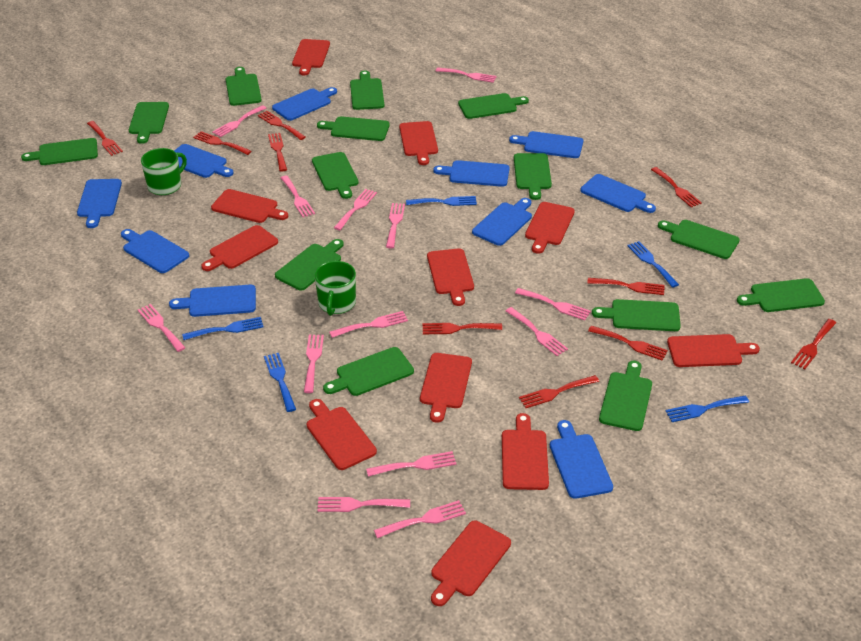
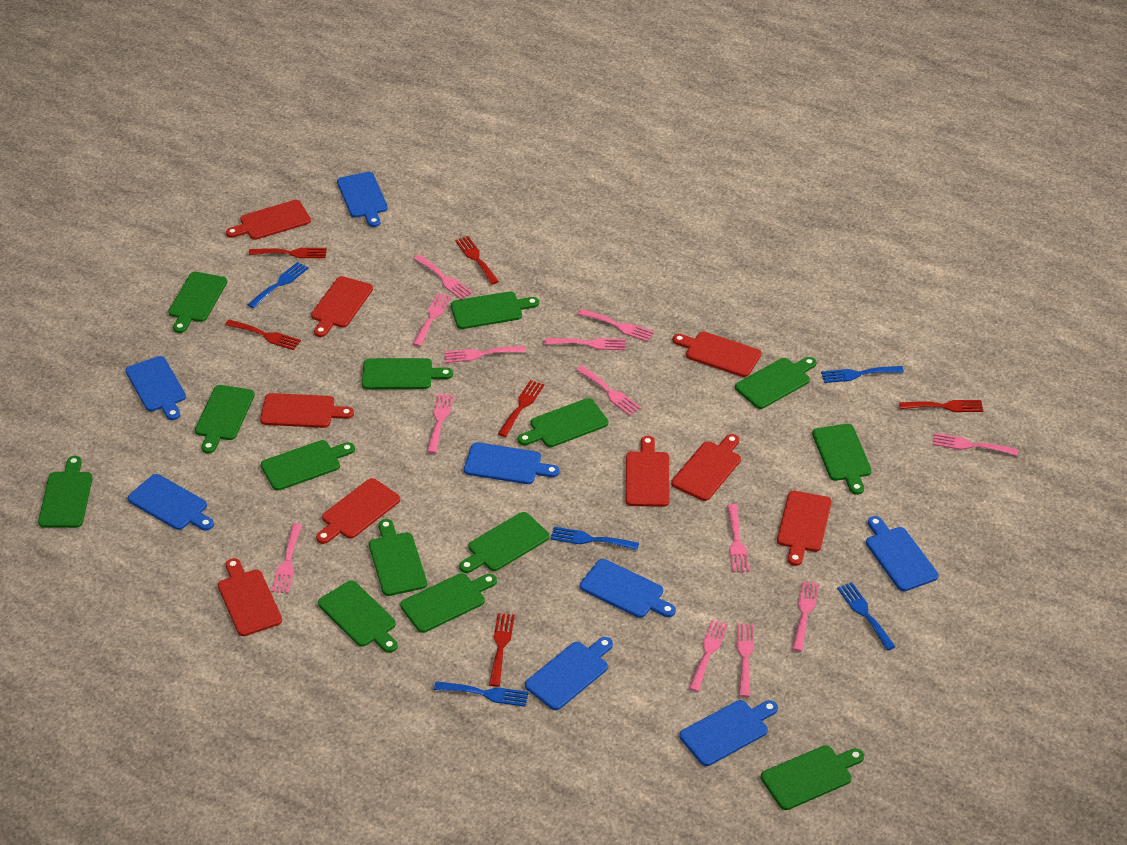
blue cutting board: 10 -> 8
green mug: 2 -> 0
red cutting board: 11 -> 9
red fork: 10 -> 6

